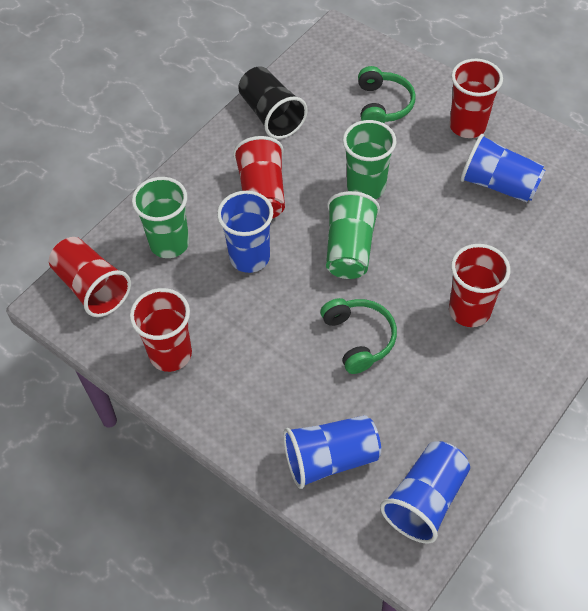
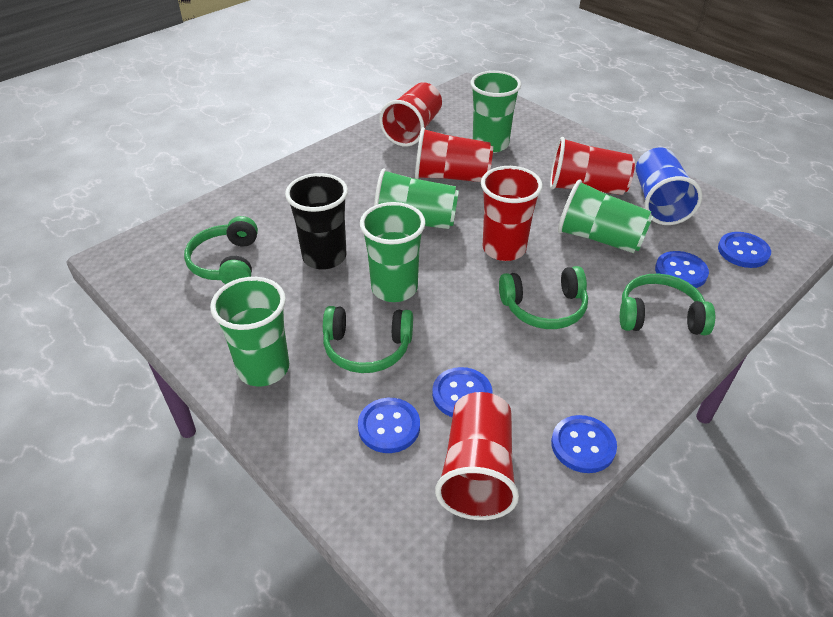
blue button: 0 -> 5
blue cup: 4 -> 1
green cup: 3 -> 5
green headphones: 2 -> 4

